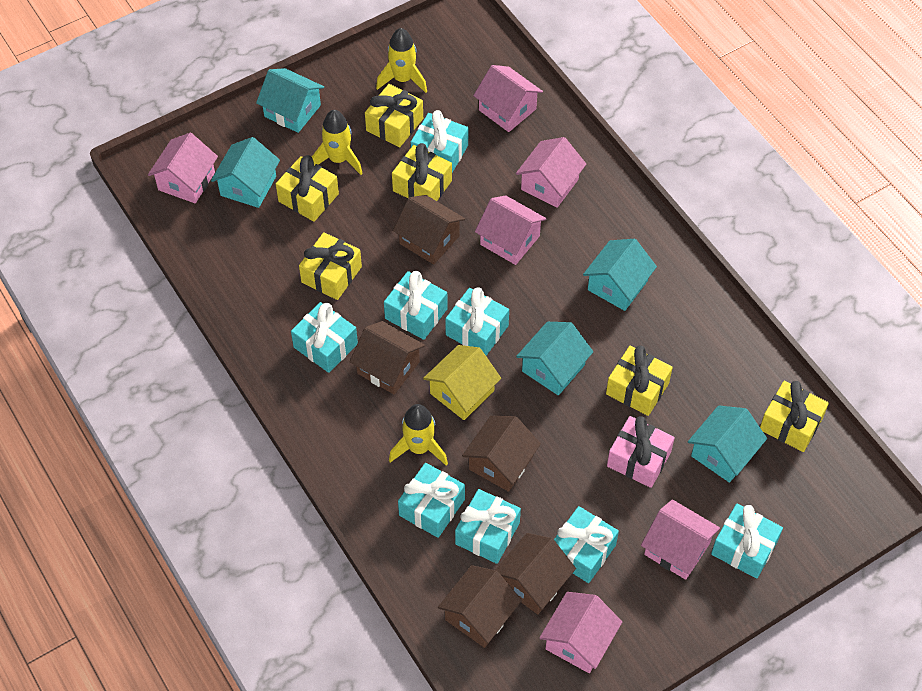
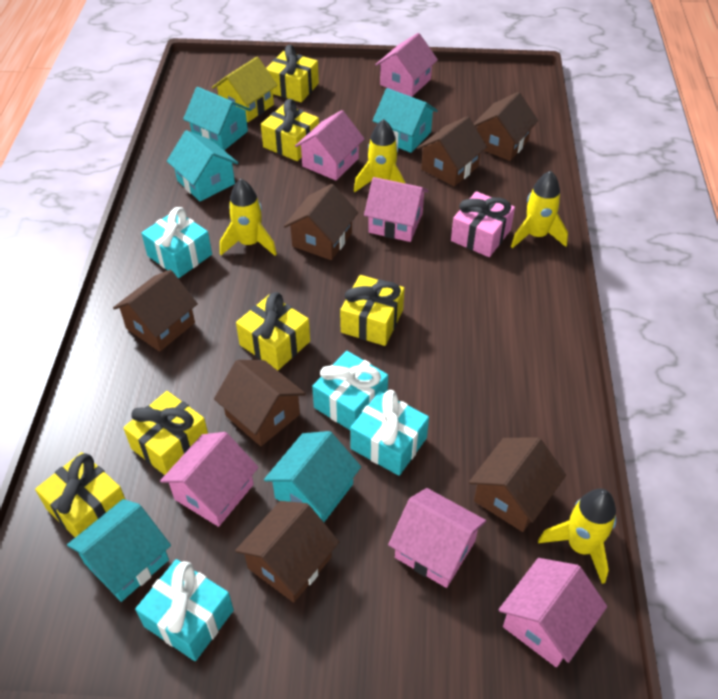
brown house: 5 -> 7
turquoise gift: 8 -> 4
yellow rocket: 3 -> 4

